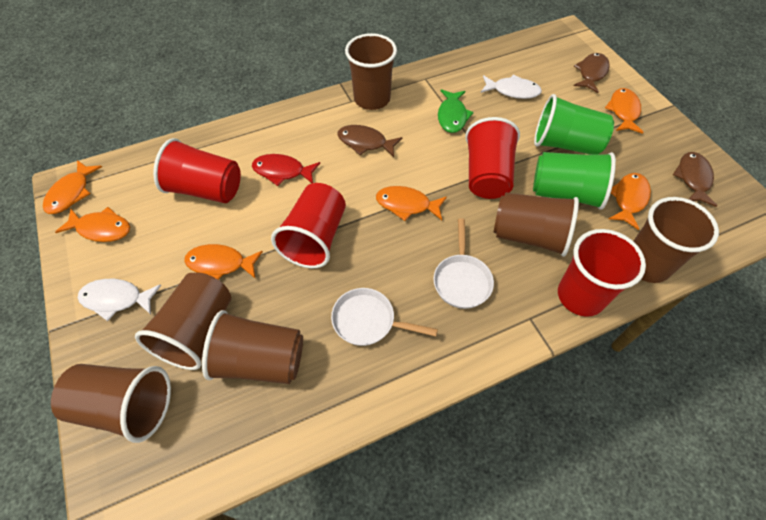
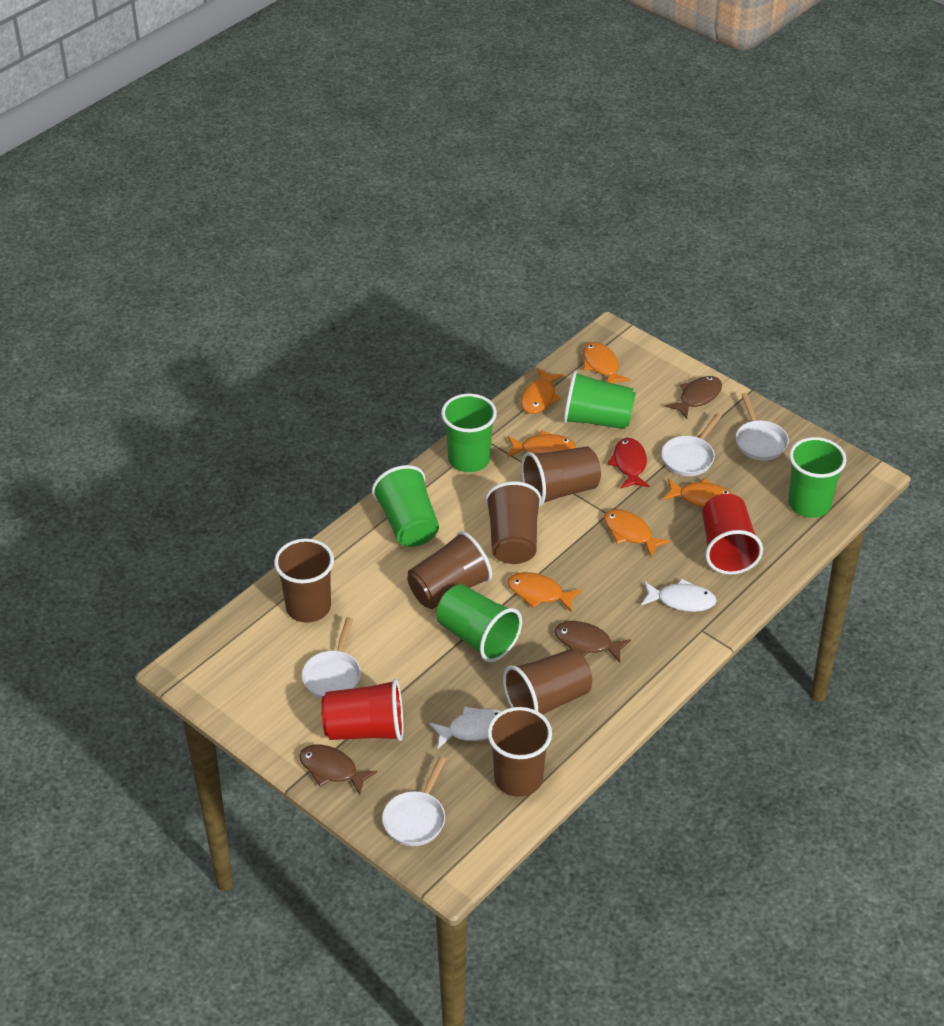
green cup: 2 -> 5
green fish: 1 -> 0
red cup: 4 -> 2
white pan: 2 -> 4

